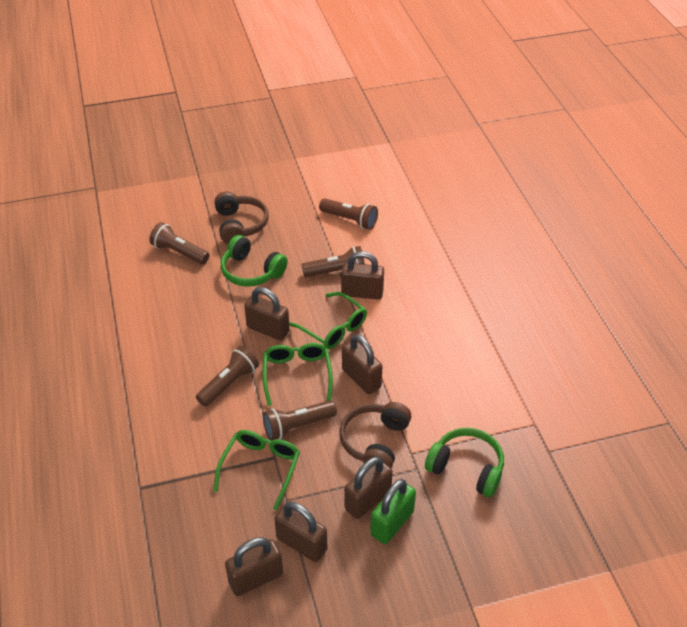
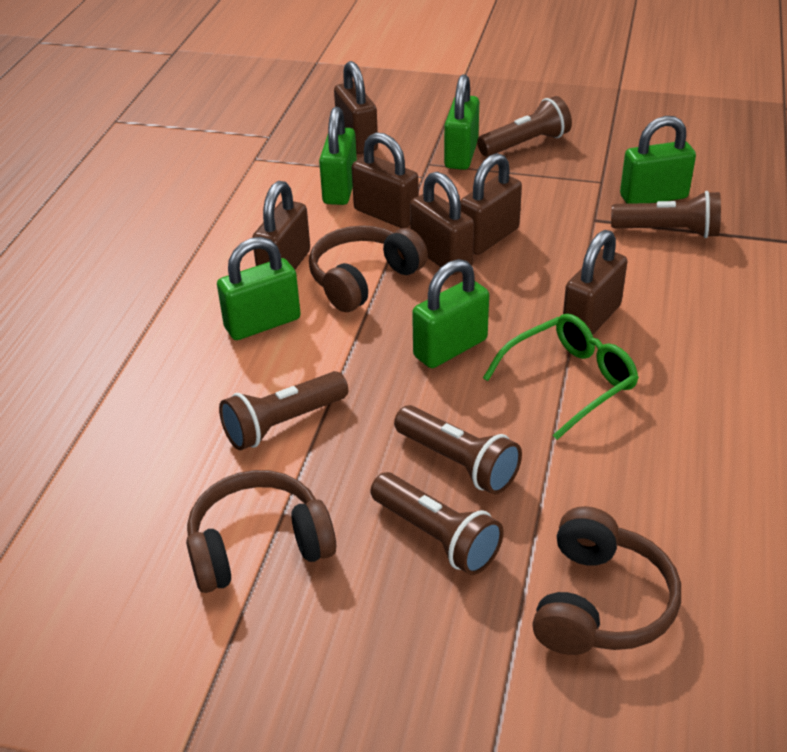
brown headphones: 2 -> 3
green glasses: 3 -> 1
green headphones: 2 -> 0
green padlock: 1 -> 5

